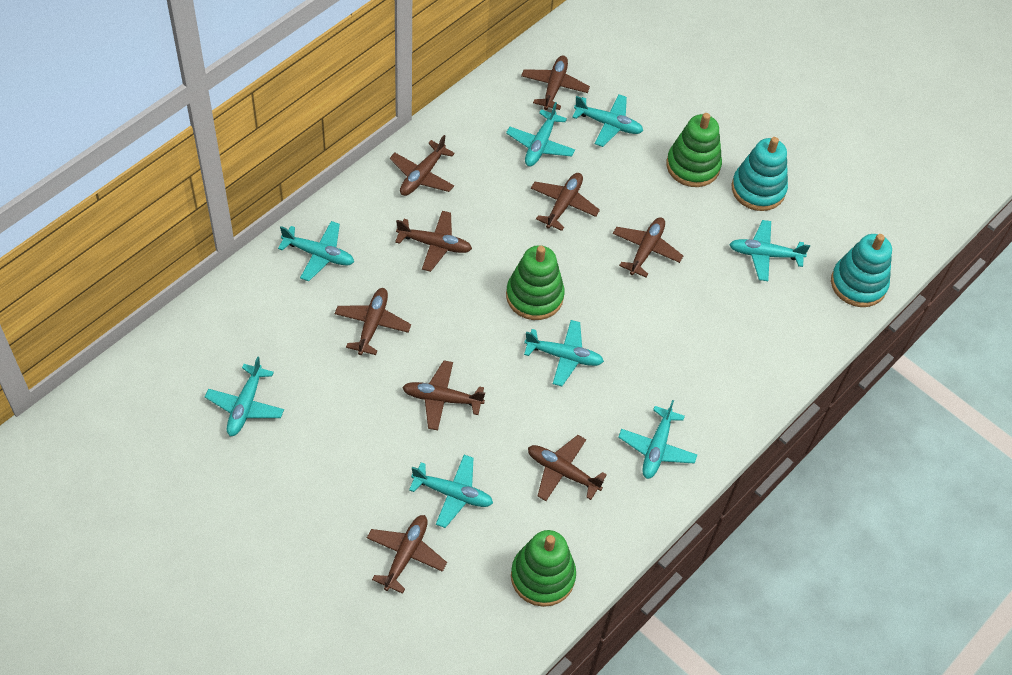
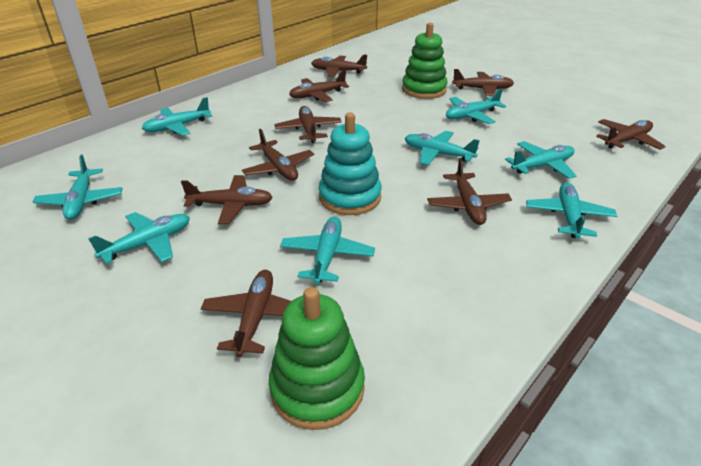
green stacking toy: 3 -> 2
turquoise stacking toy: 2 -> 1

